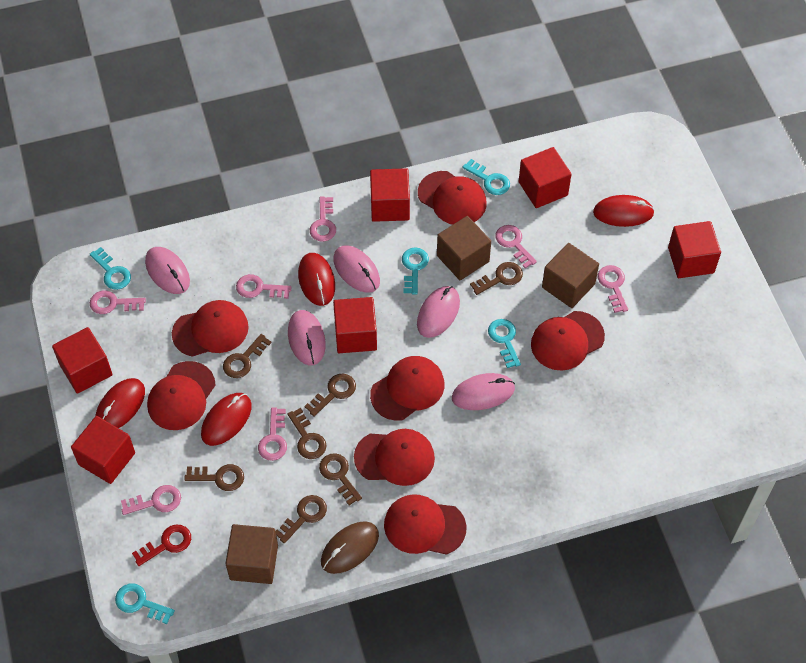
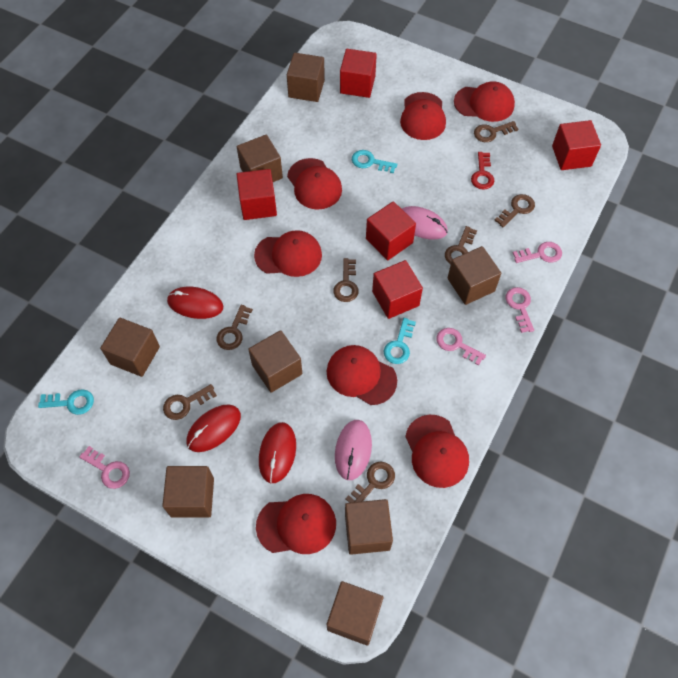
brown cube: 3 -> 8
brown mouse: 1 -> 0
pink key: 7 -> 4
pink mouse: 5 -> 2
red cube: 6 -> 5
red mouse: 4 -> 3
turquoise key: 5 -> 3

